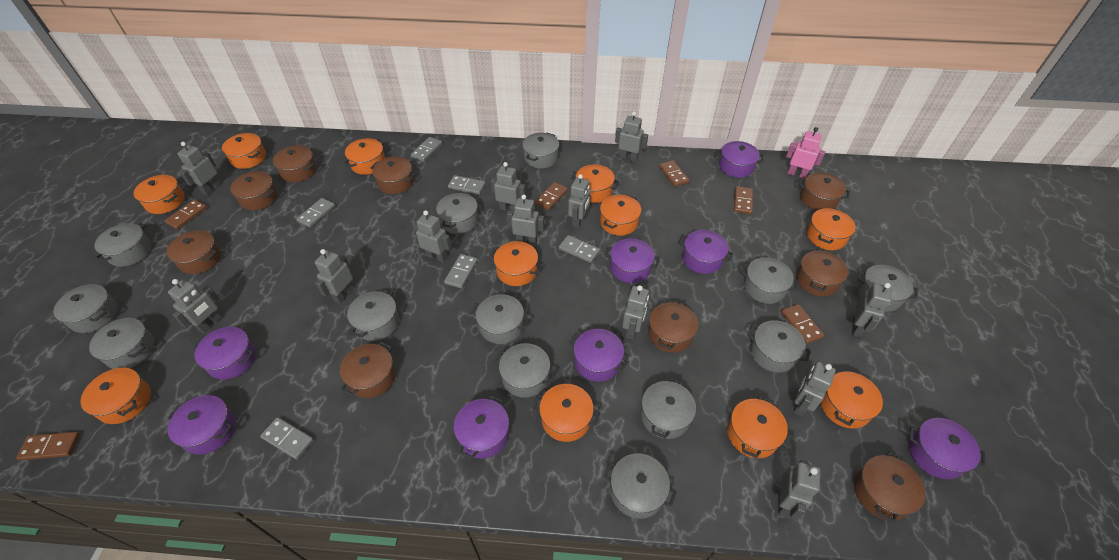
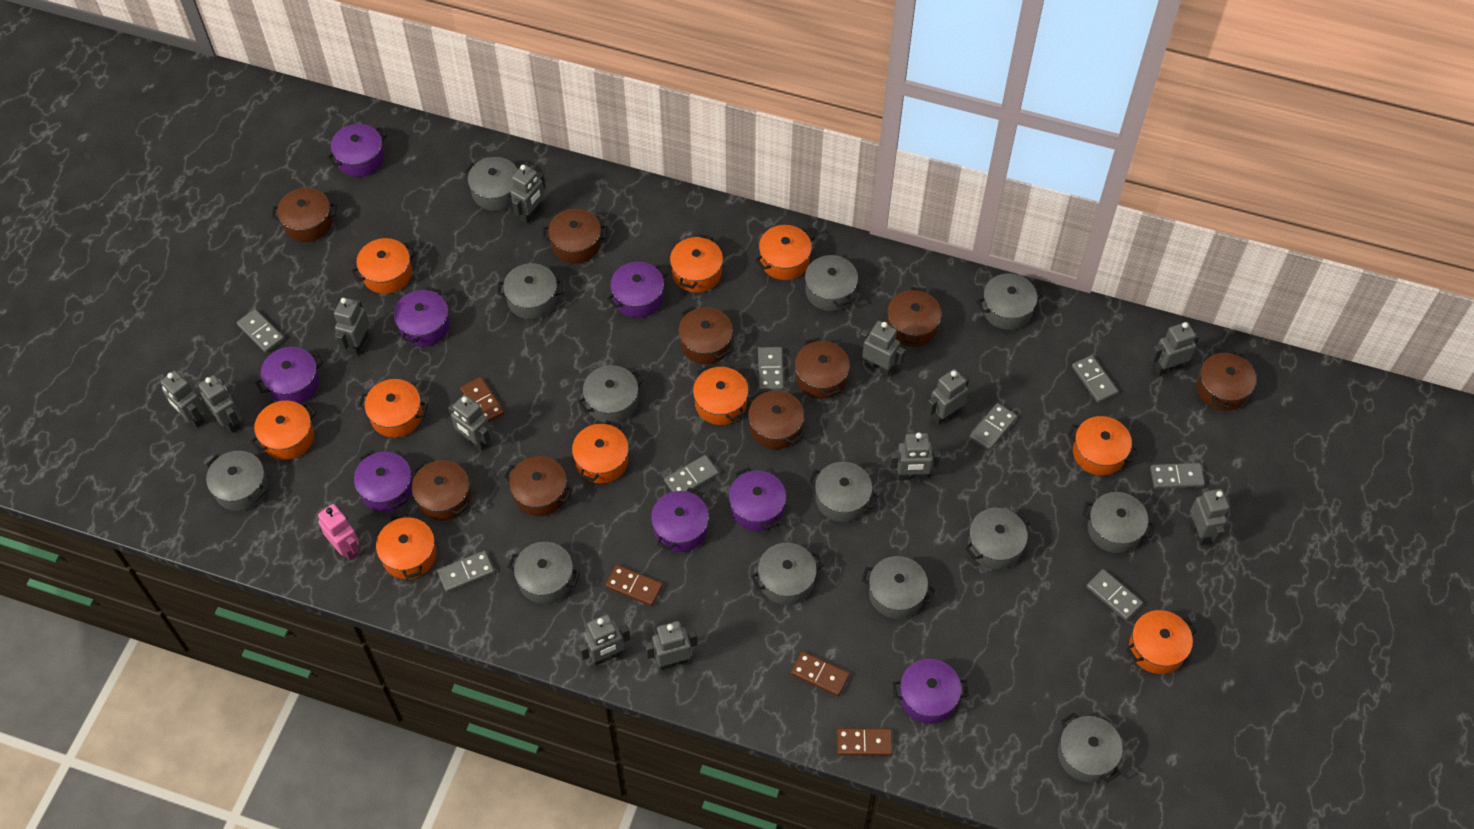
brown domino: 6 -> 4
grey domino: 6 -> 8
orange pot: 11 -> 10

